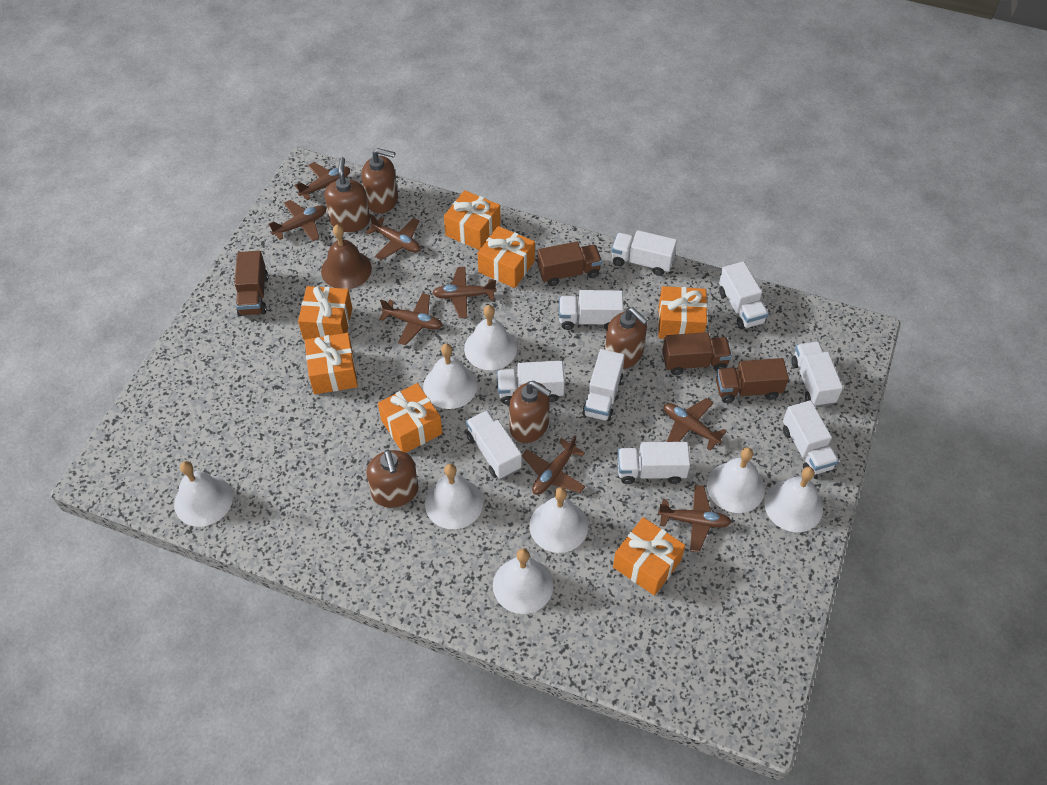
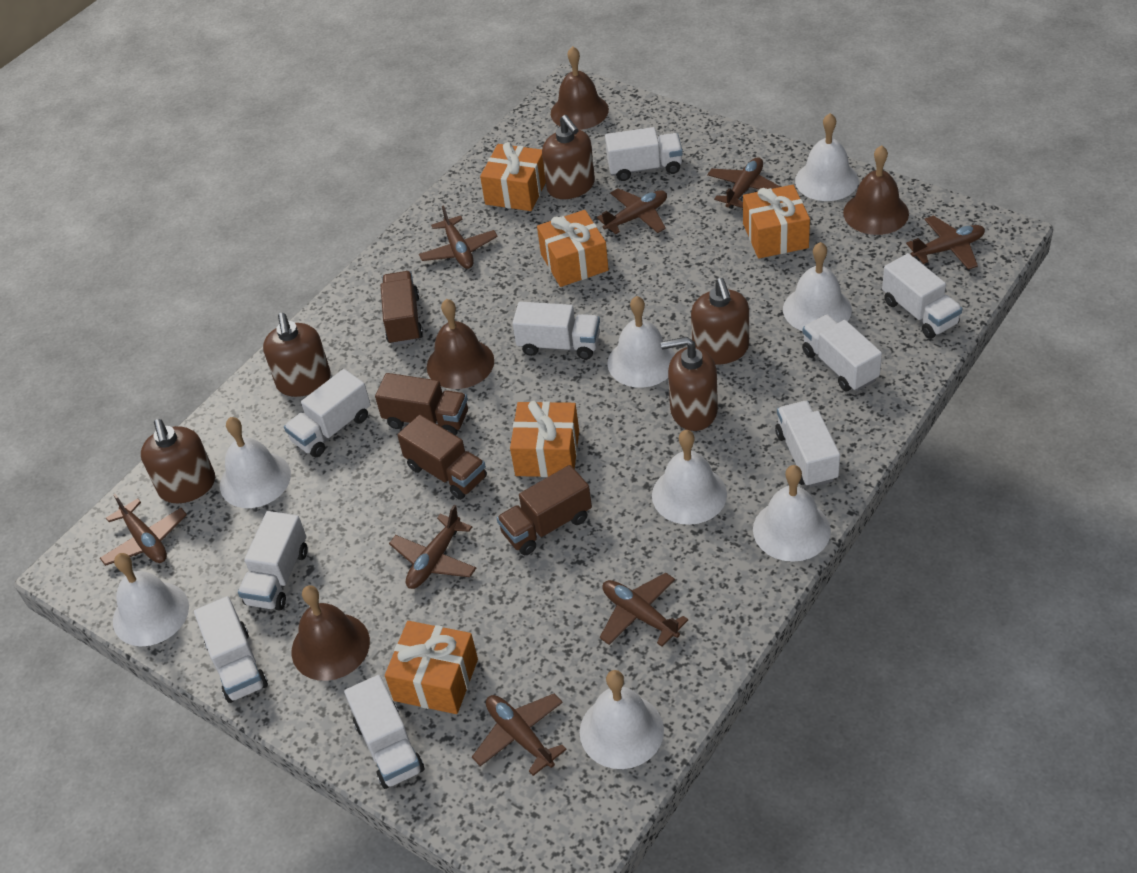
brown bell: 1 -> 4
orange gift: 7 -> 5

